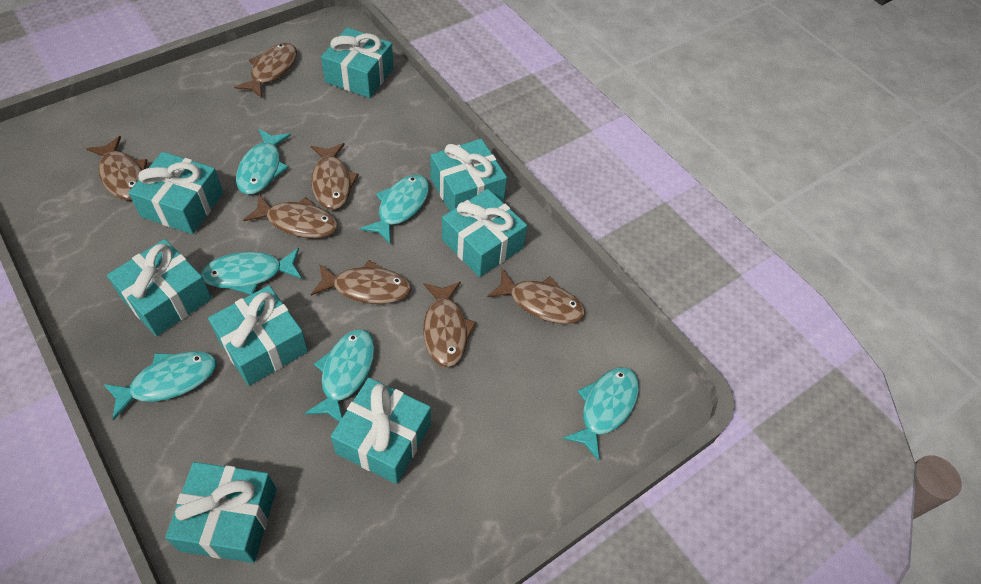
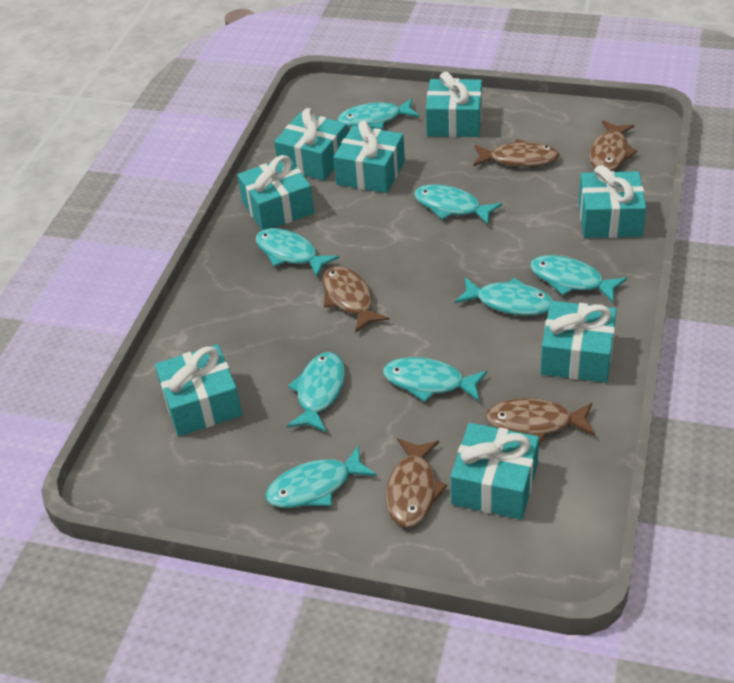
brown fish: 7 -> 5
turquoise fish: 6 -> 8

